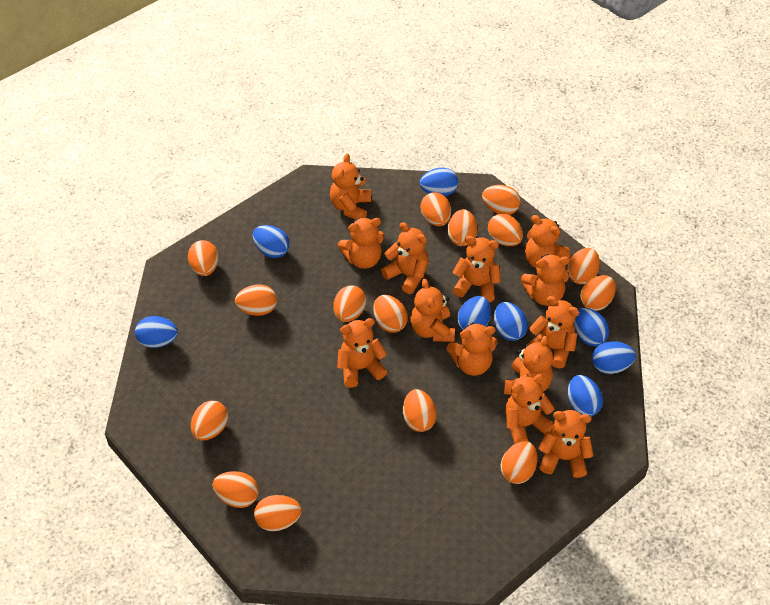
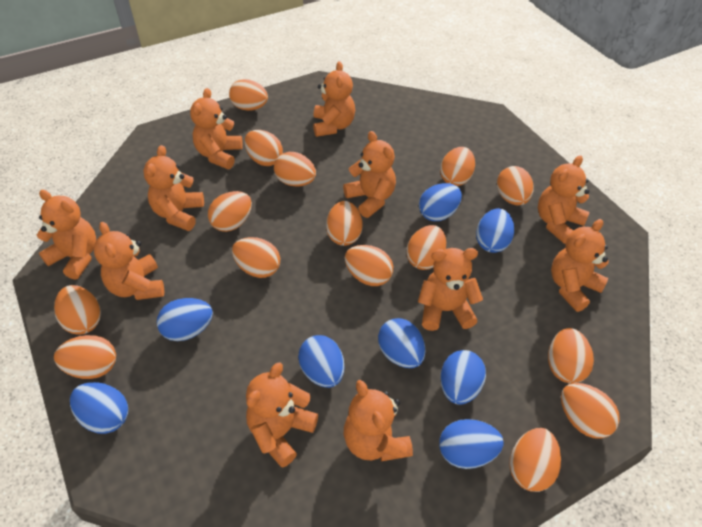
orange teddy bear: 13 -> 11

